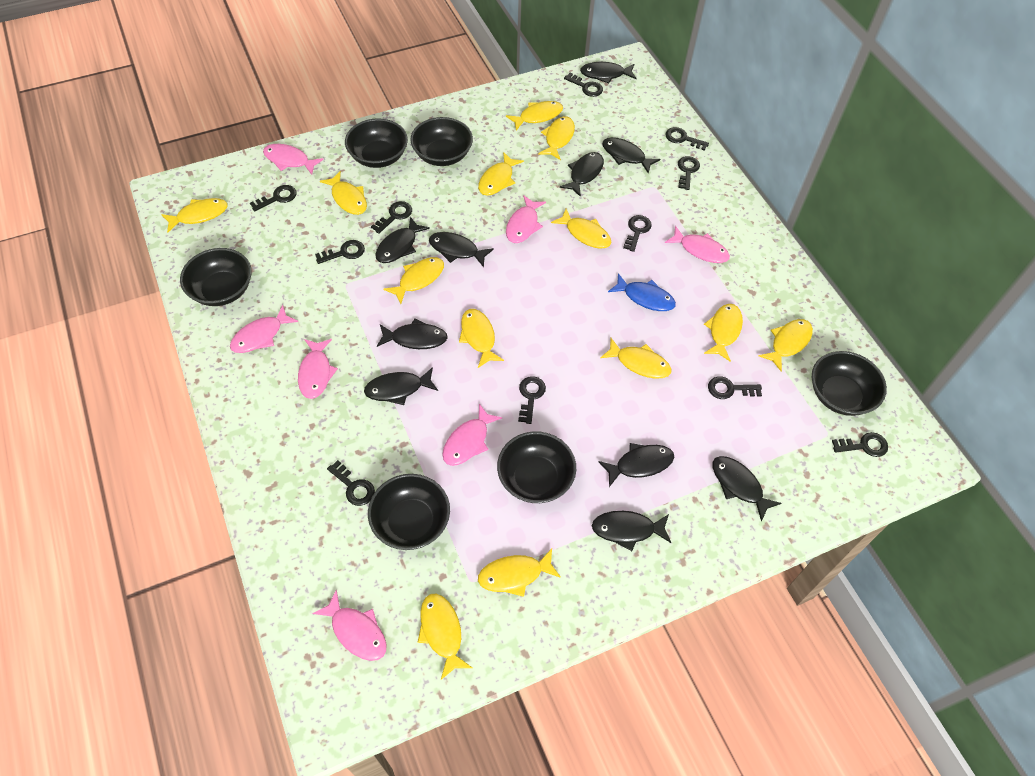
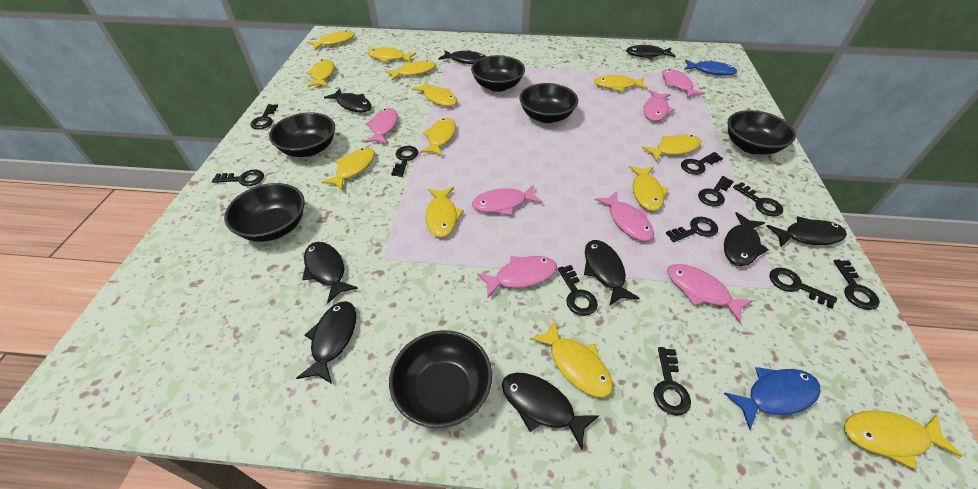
black fish: 10 -> 9
blue fish: 1 -> 2

